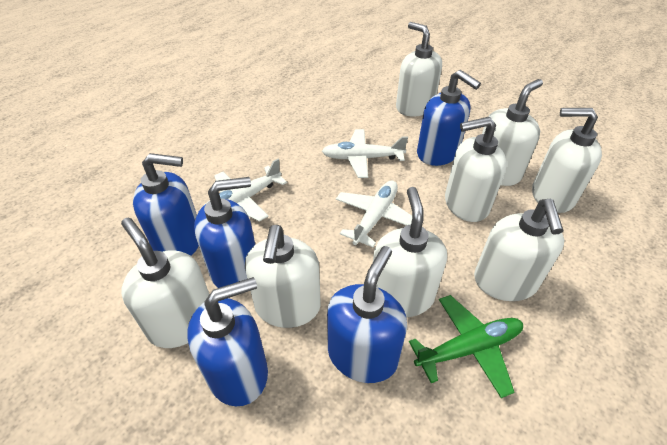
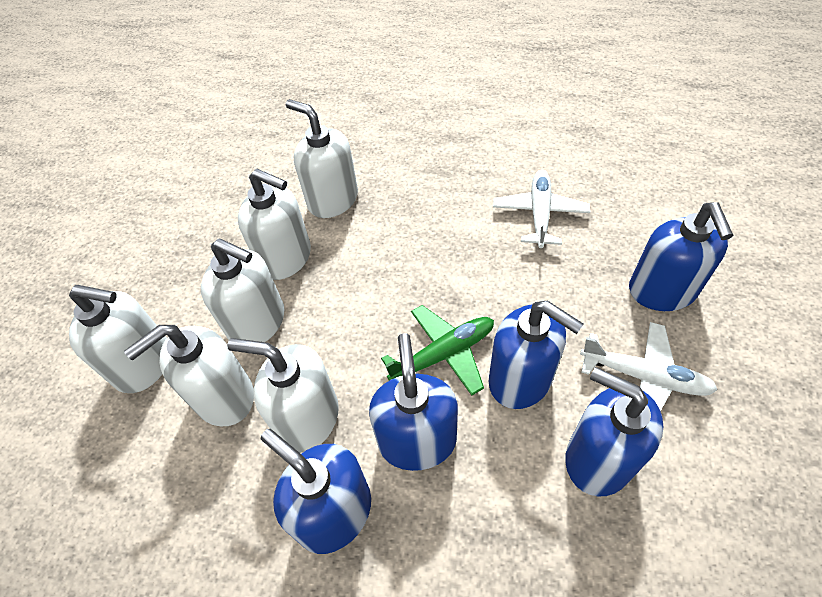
white plane: 3 -> 2
white soap dispenser: 8 -> 6

